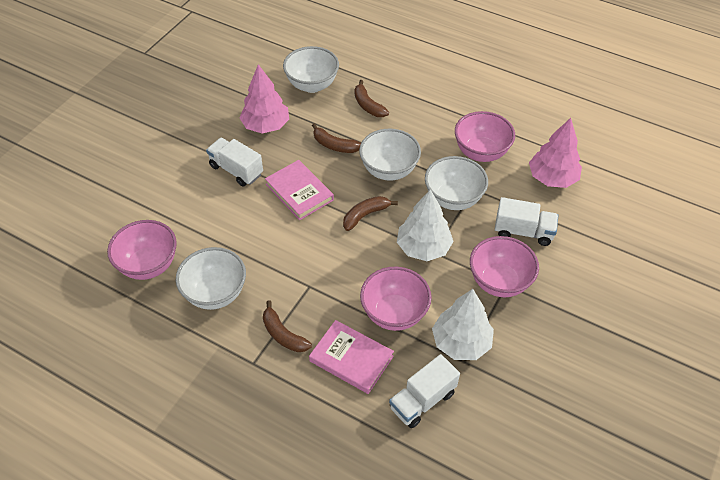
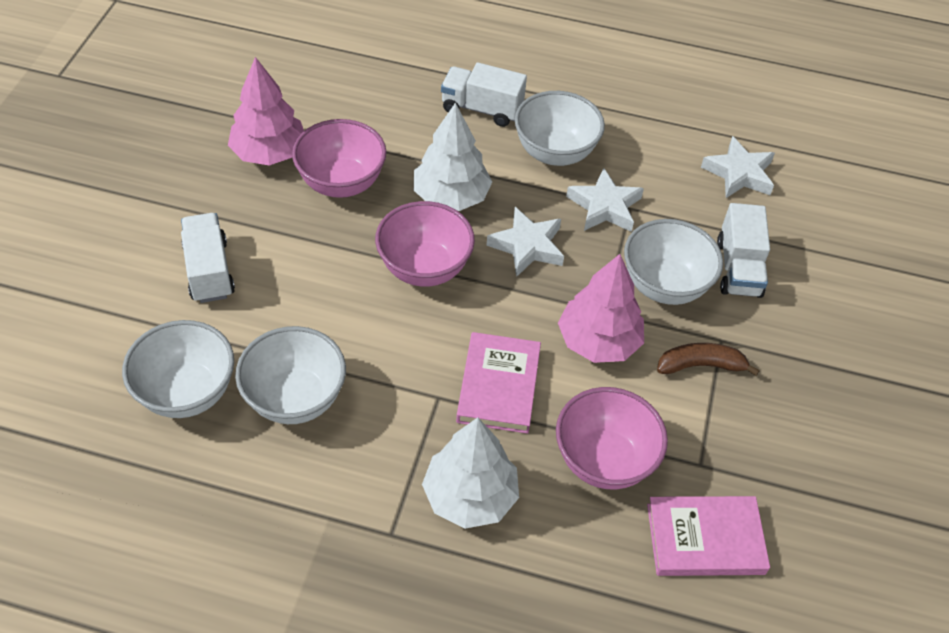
brown banana: 4 -> 1
pink bowl: 4 -> 3
white star: 0 -> 3

